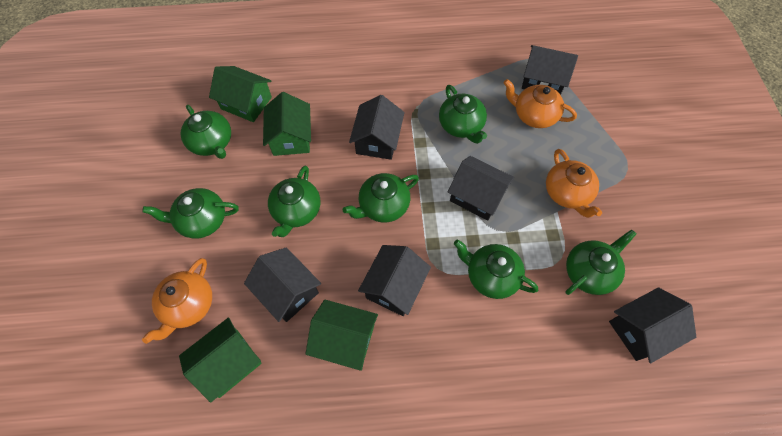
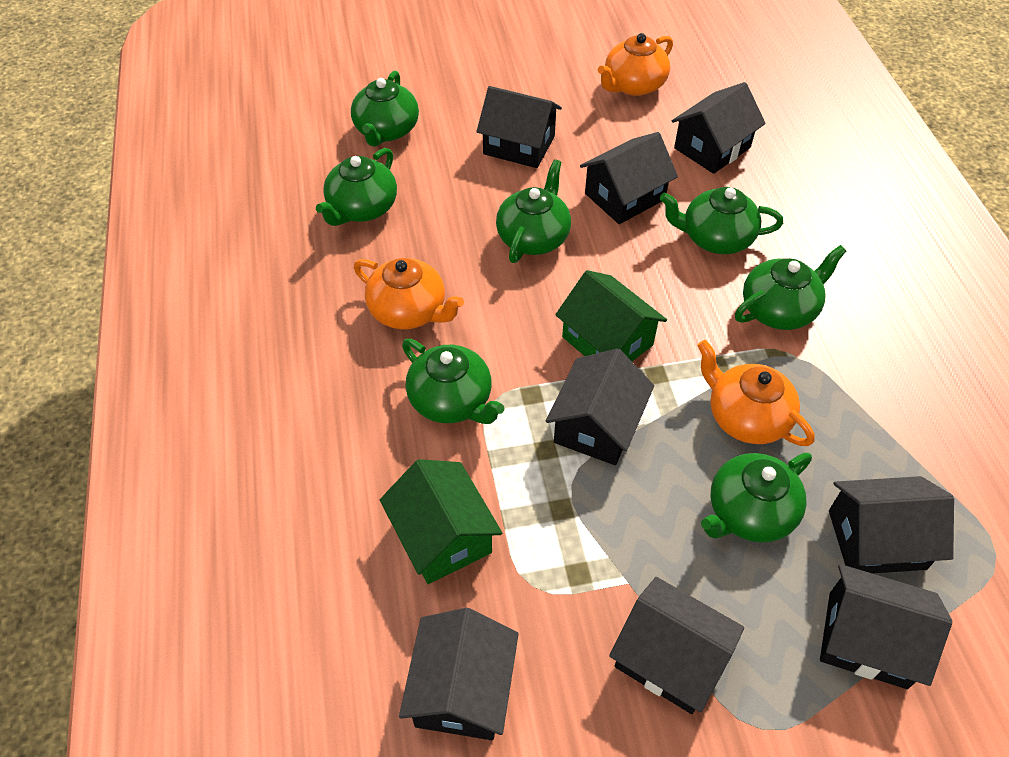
black house: 6 -> 8
green house: 4 -> 2

